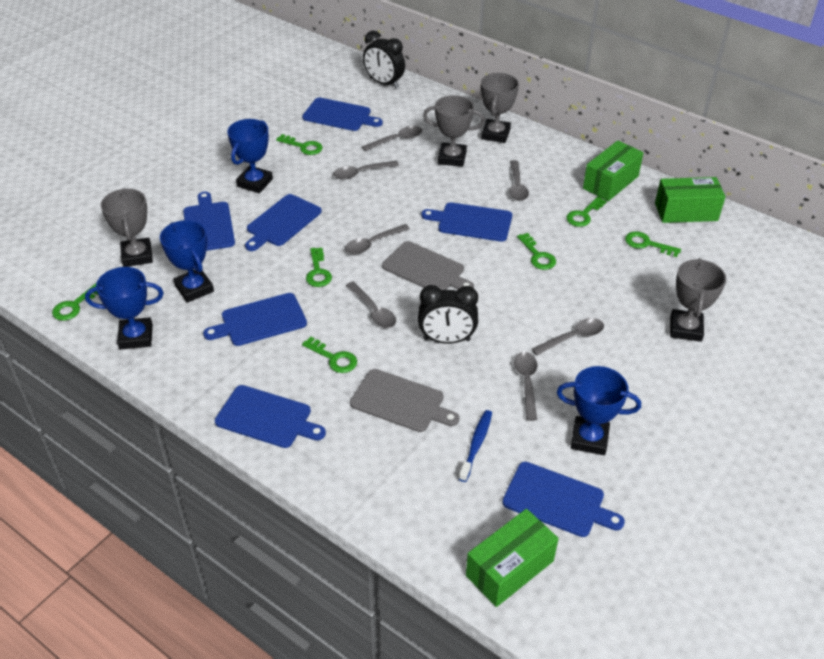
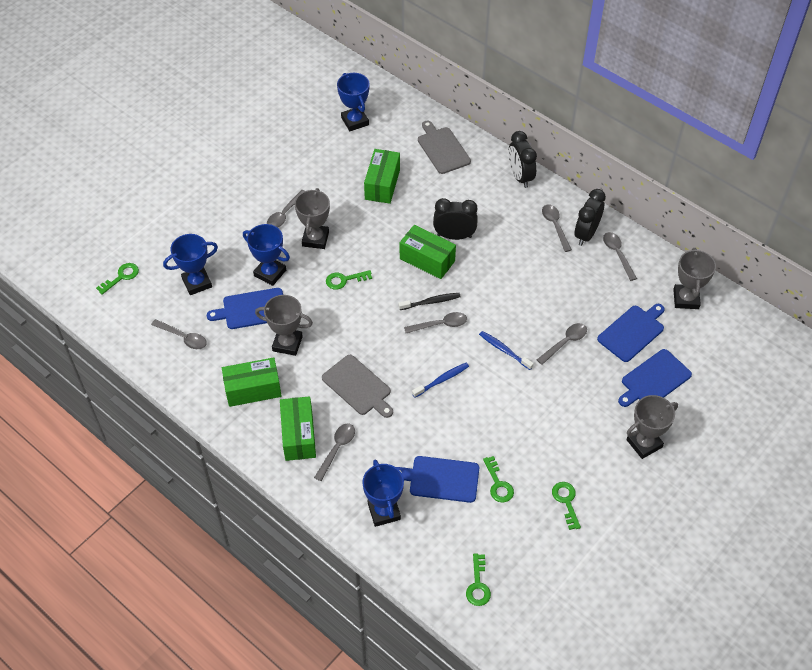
black clock: 2 -> 3
black toothbrush: 0 -> 1
blue cutting board: 7 -> 4
blue toothbrush: 1 -> 2
green box: 3 -> 4
green key: 7 -> 5

